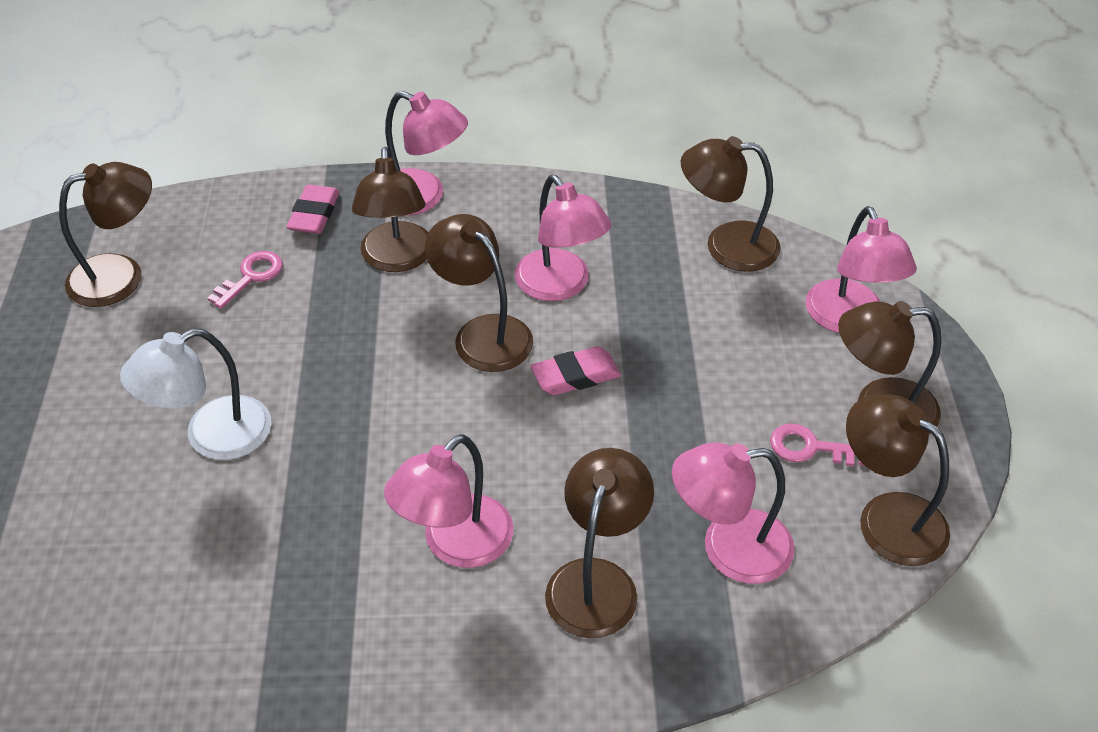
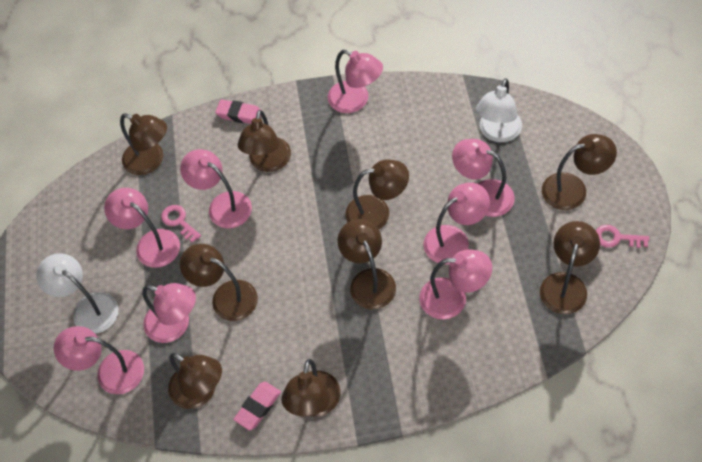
brown lamp: 7 -> 9
pink lamp: 5 -> 8
white lamp: 1 -> 2

